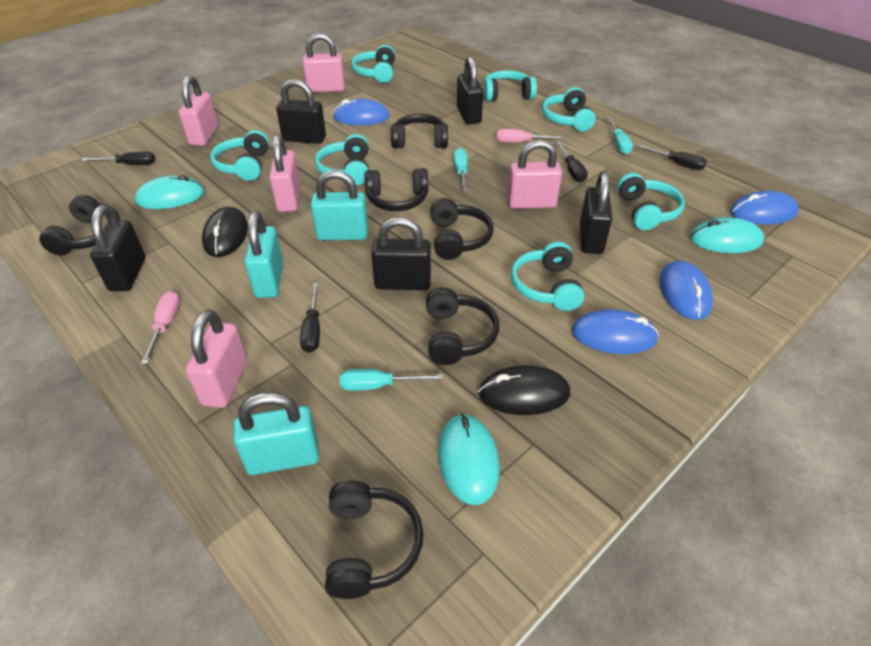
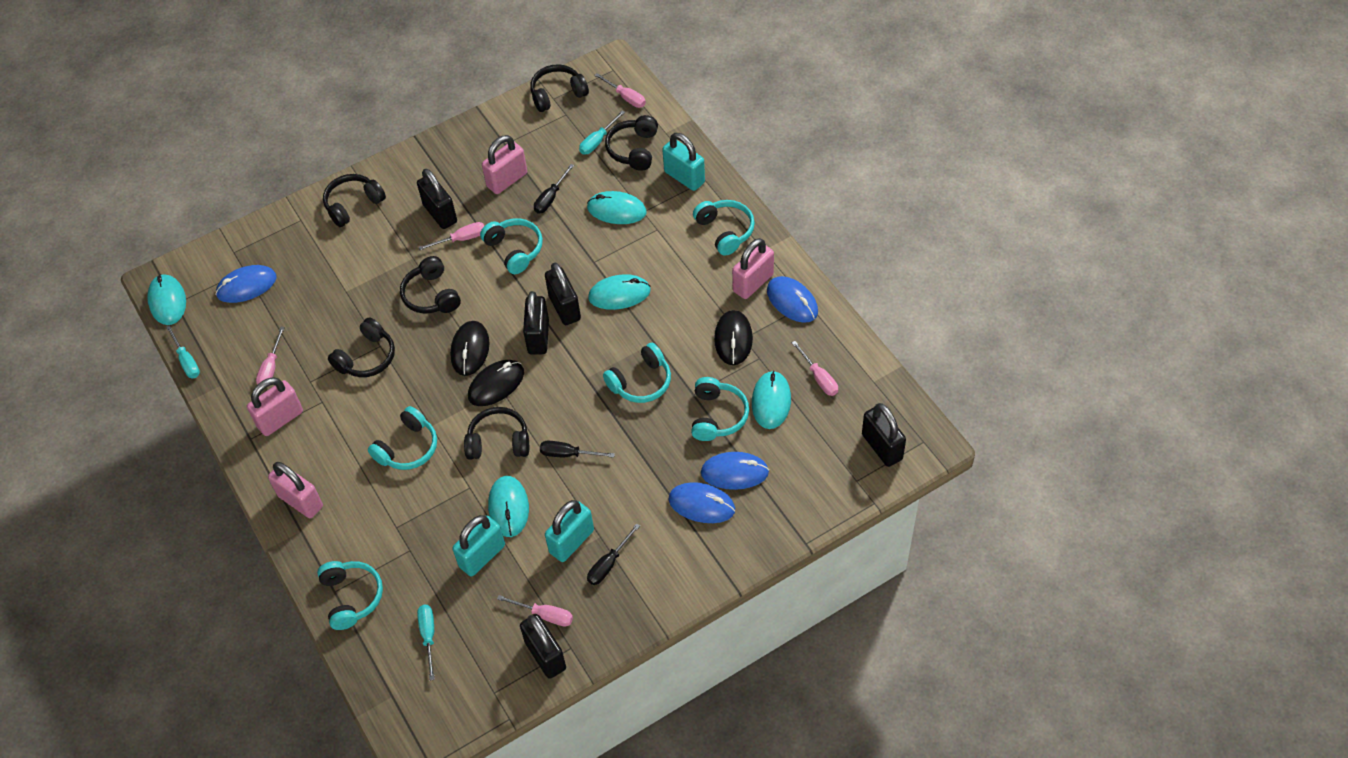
black mouse: 2 -> 3
black screwdriver: 4 -> 3
pink padlock: 5 -> 4
pink screwdriver: 2 -> 5
turquoise headphones: 7 -> 6
turquoise mouse: 3 -> 5

